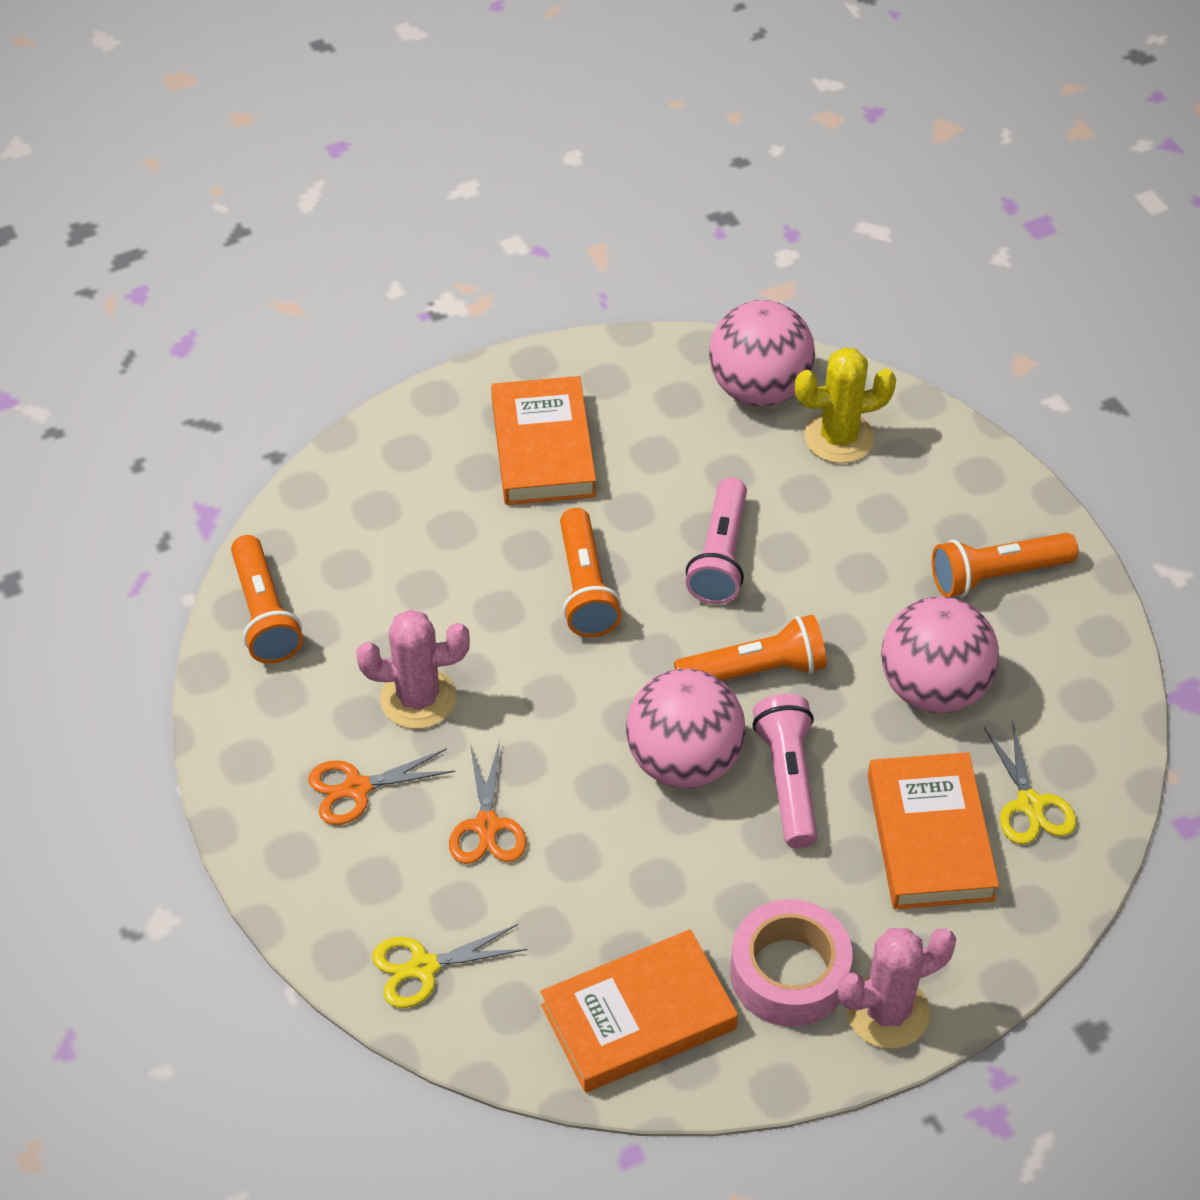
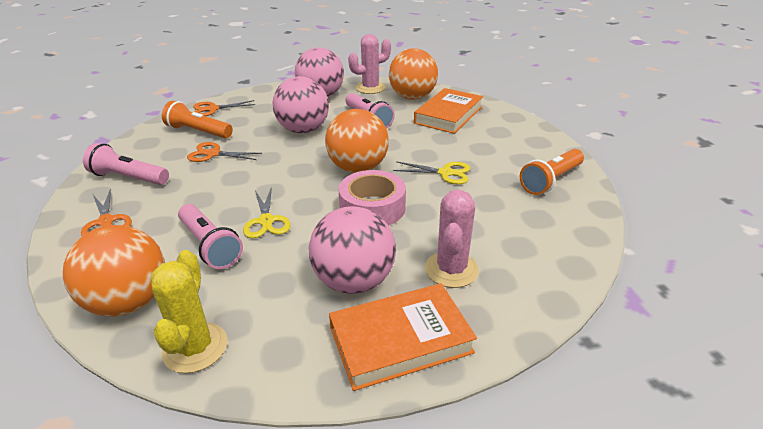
orange ball: 0 -> 3
orange book: 3 -> 2
orange flashlight: 4 -> 2
orange scissors: 2 -> 3
pink flashlight: 2 -> 3

